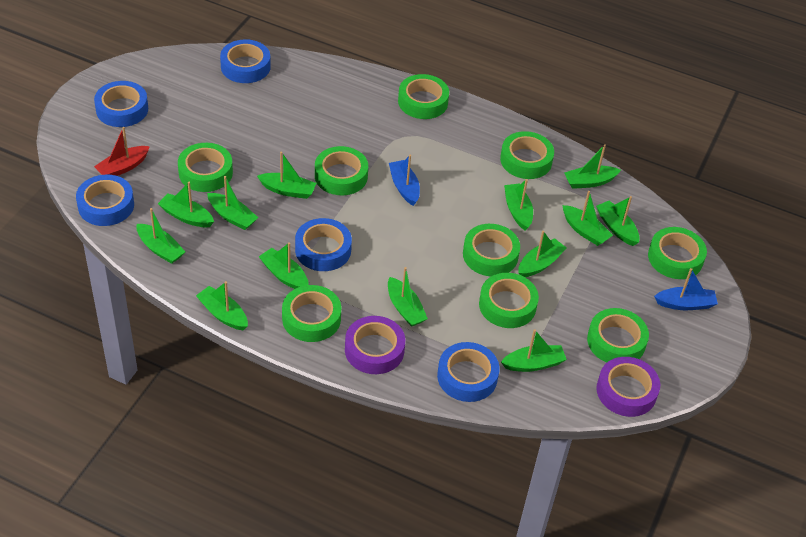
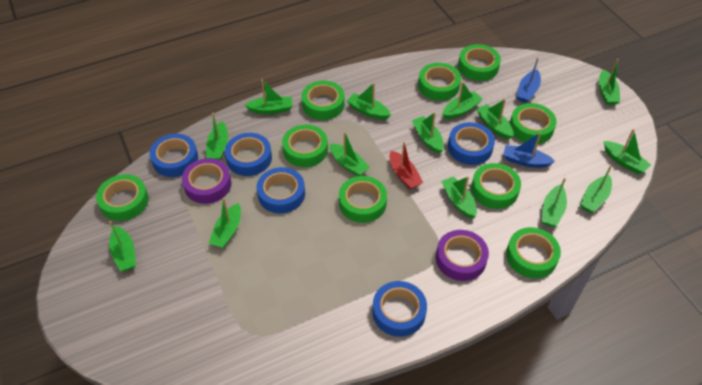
green boat: 13 -> 14

